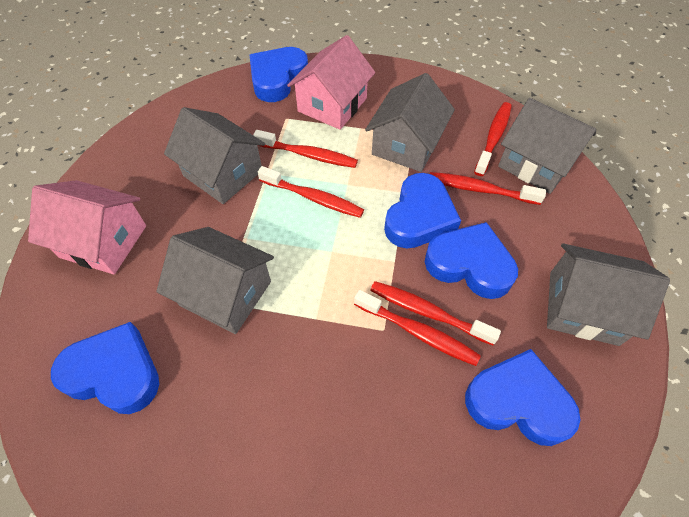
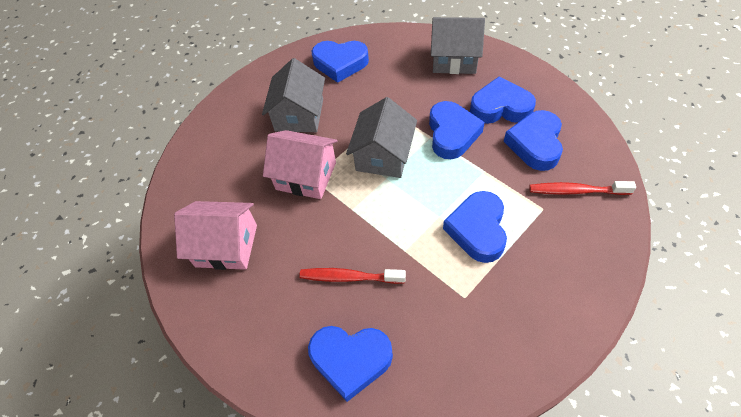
blue heart: 5 -> 6
grey house: 5 -> 3
red toothbrush: 6 -> 2

